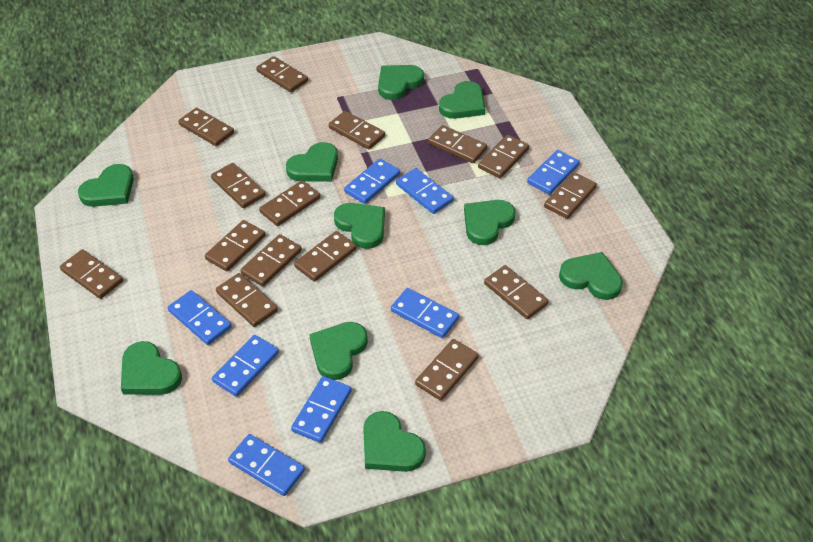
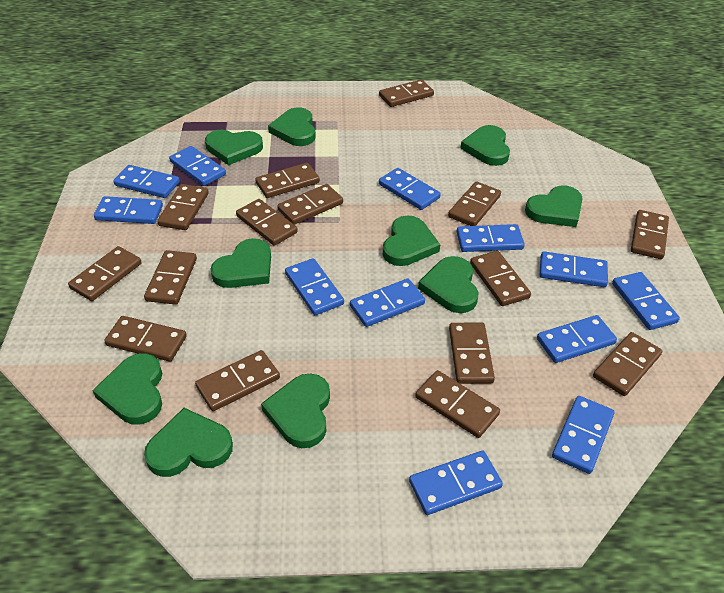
blue domino: 8 -> 12

